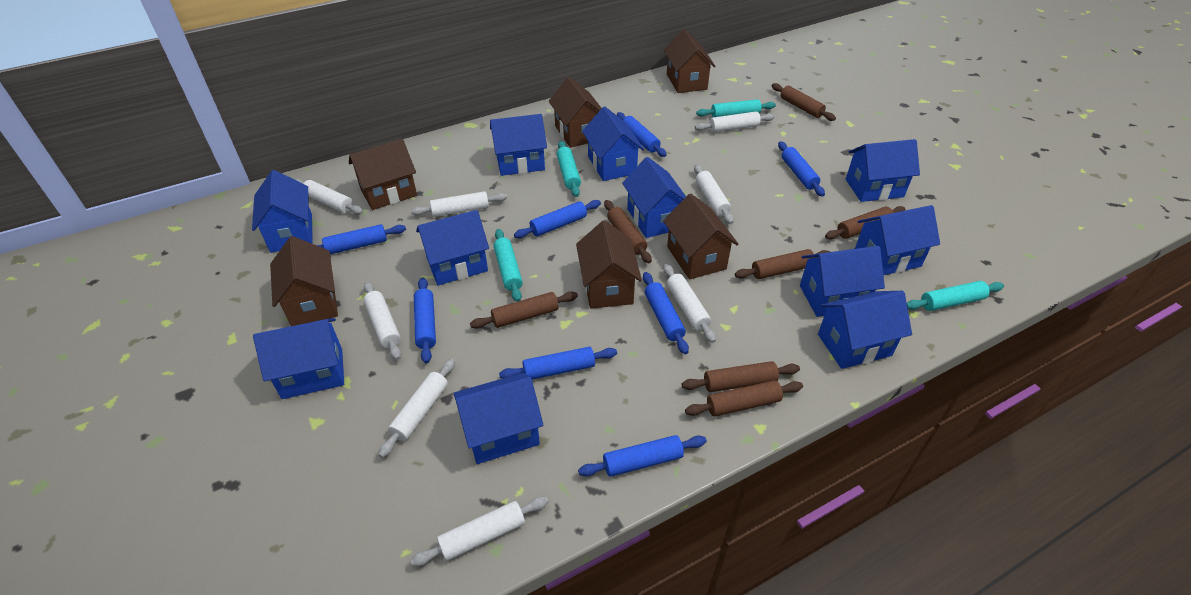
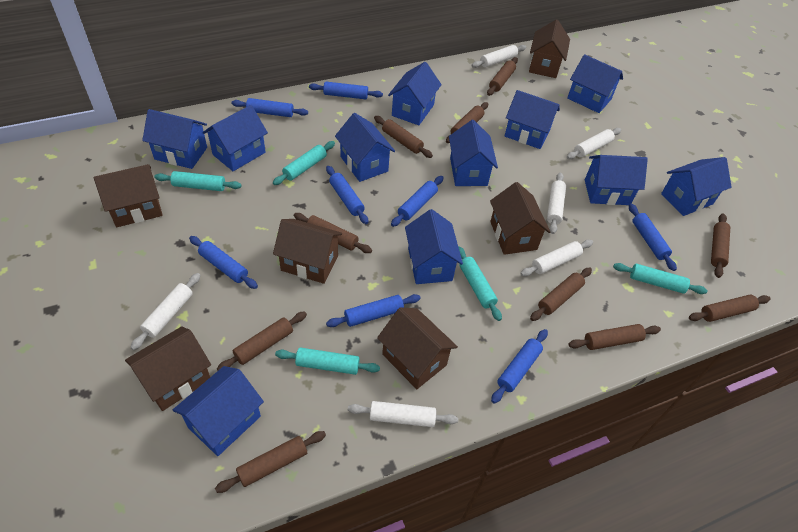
brown rolling pin: 7 -> 10
turquoise rolling pin: 4 -> 5
white rolling pin: 8 -> 6

